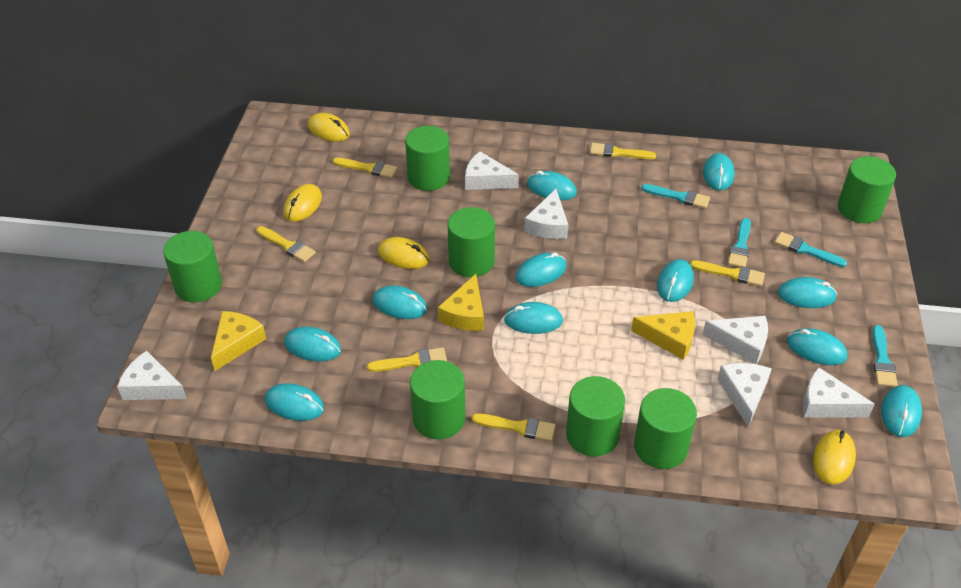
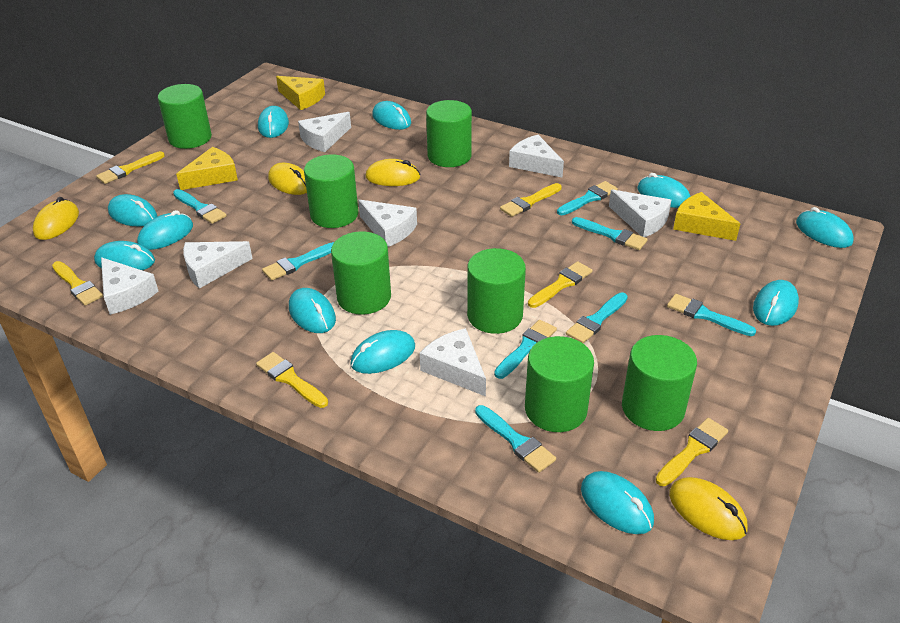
turquoise brush: 4 -> 8
white cheese: 6 -> 7

